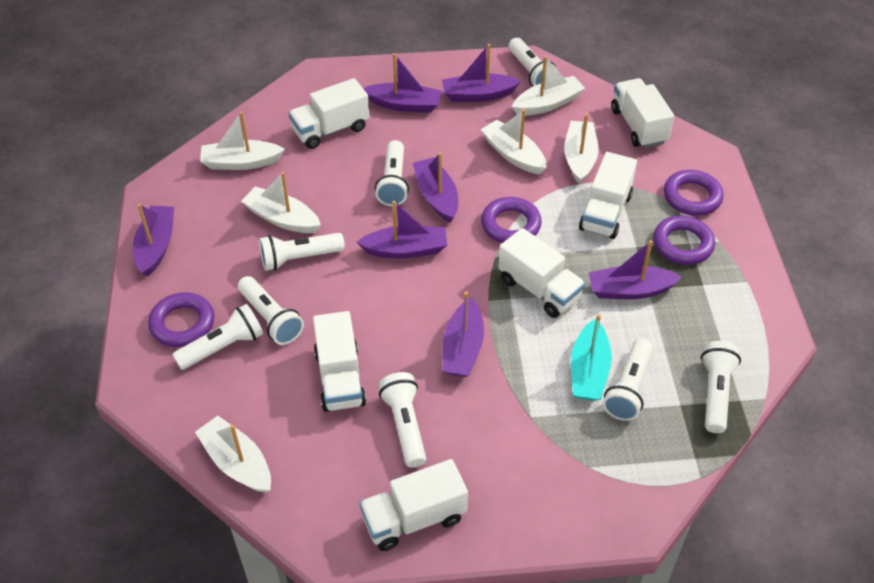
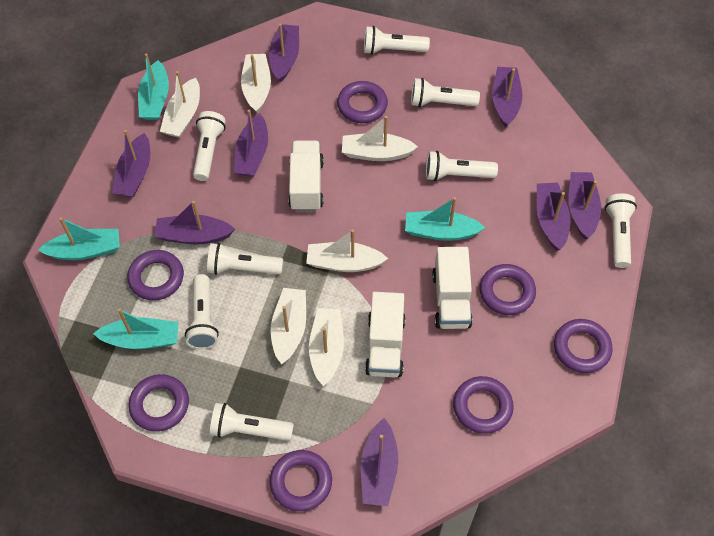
purple boat: 7 -> 8
purple ring: 4 -> 7
turquoise boat: 1 -> 4
white truck: 6 -> 3

